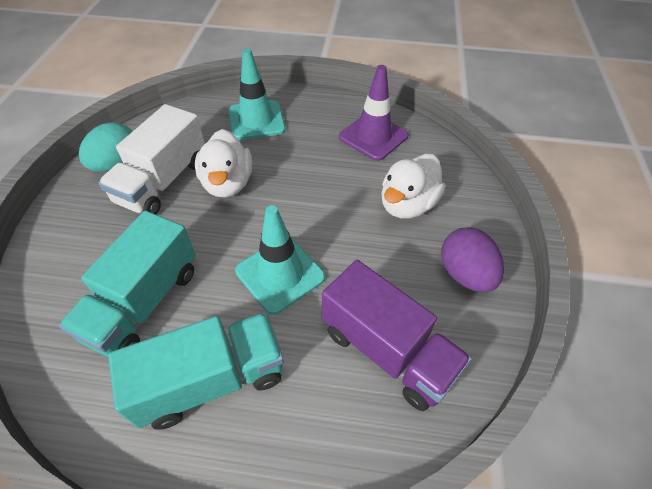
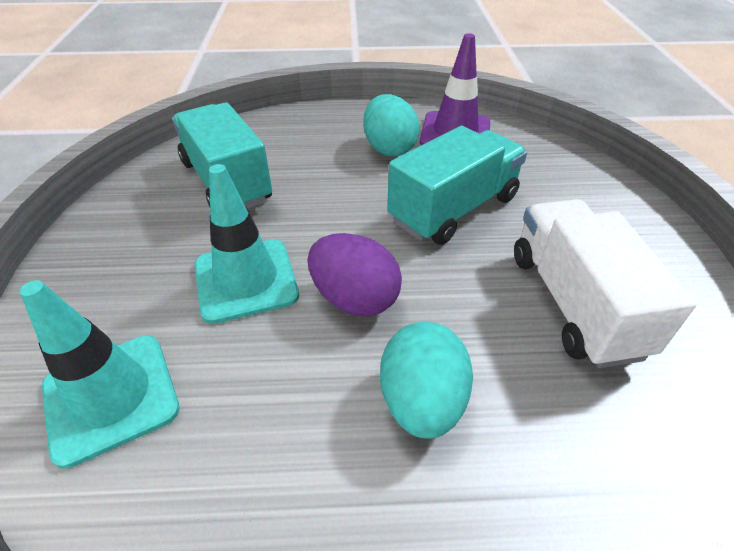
purple truck: 1 -> 0
turquoise egg: 1 -> 2
white duck: 2 -> 0

